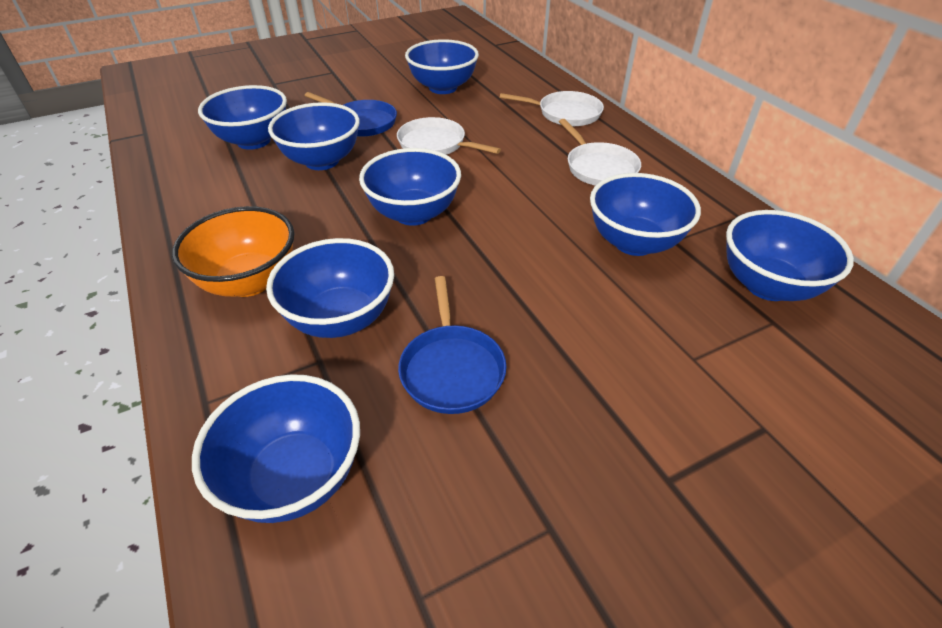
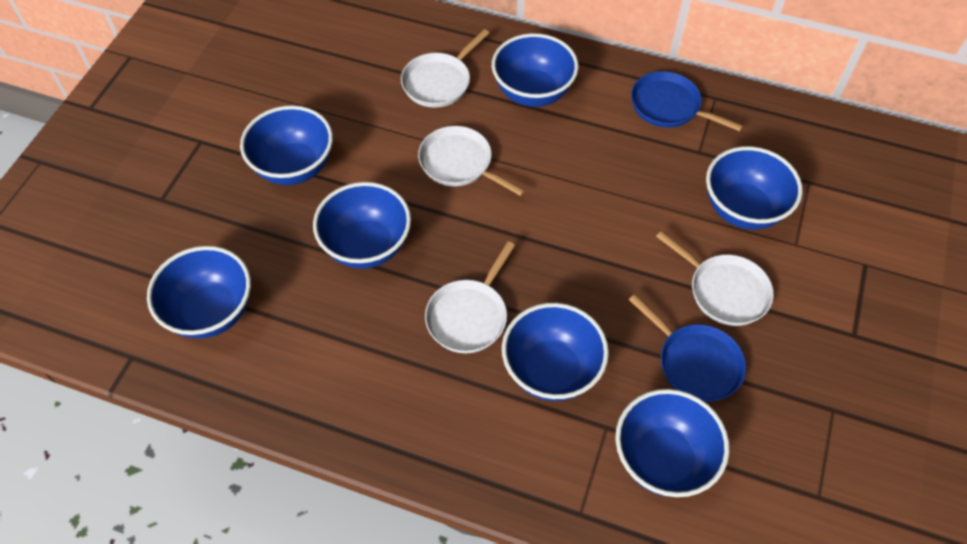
blue bowl: 8 -> 7
orange bowl: 1 -> 0
white pan: 3 -> 4

